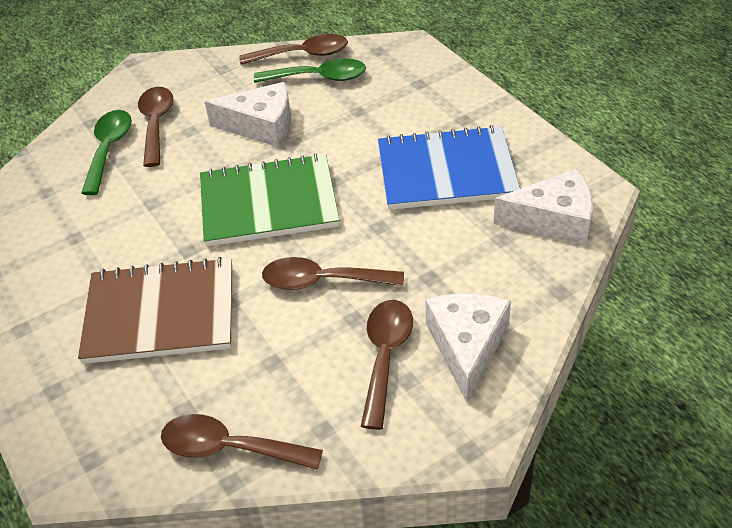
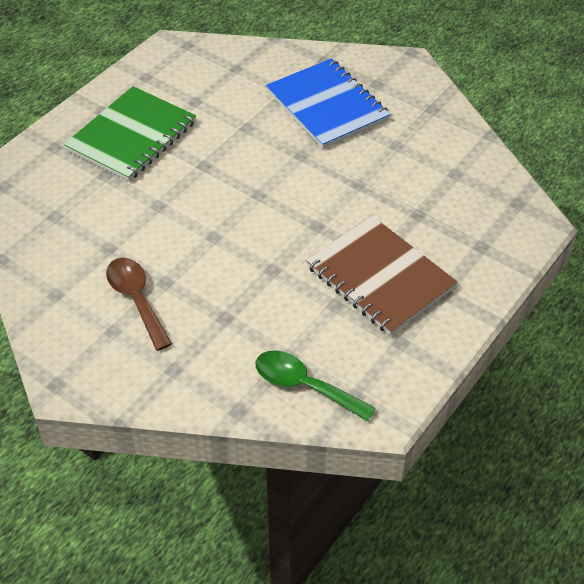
brown spoon: 5 -> 1
green spoon: 2 -> 1
white cheese: 3 -> 0

